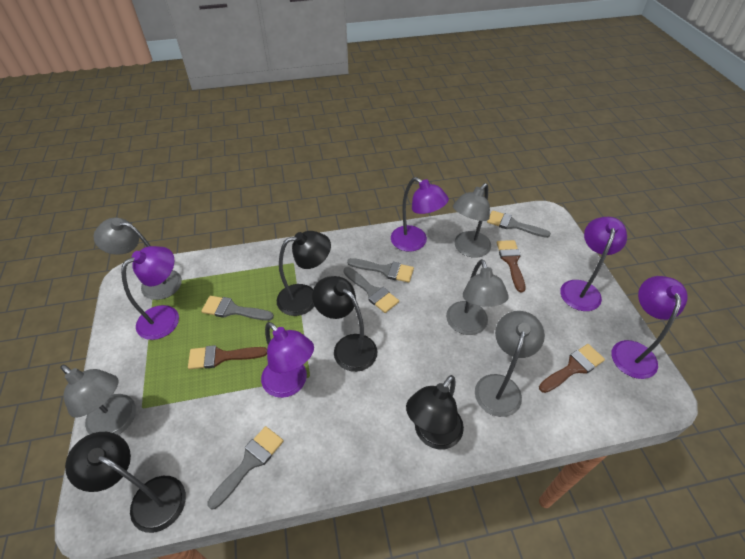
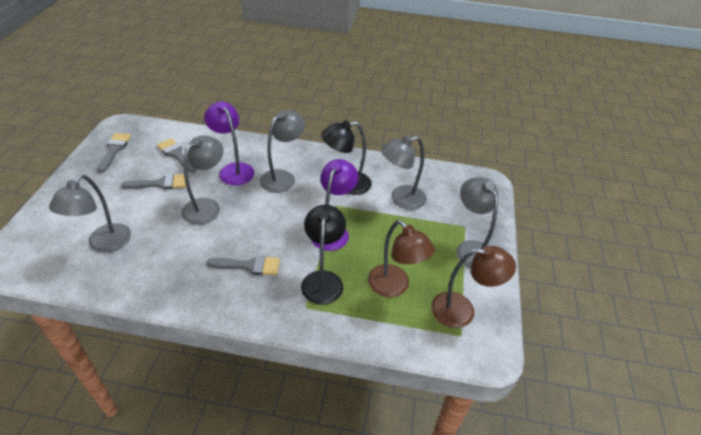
black lamp: 4 -> 2
brown brush: 3 -> 0
brown lamp: 0 -> 2
grey brush: 5 -> 4
purple lamp: 5 -> 2

